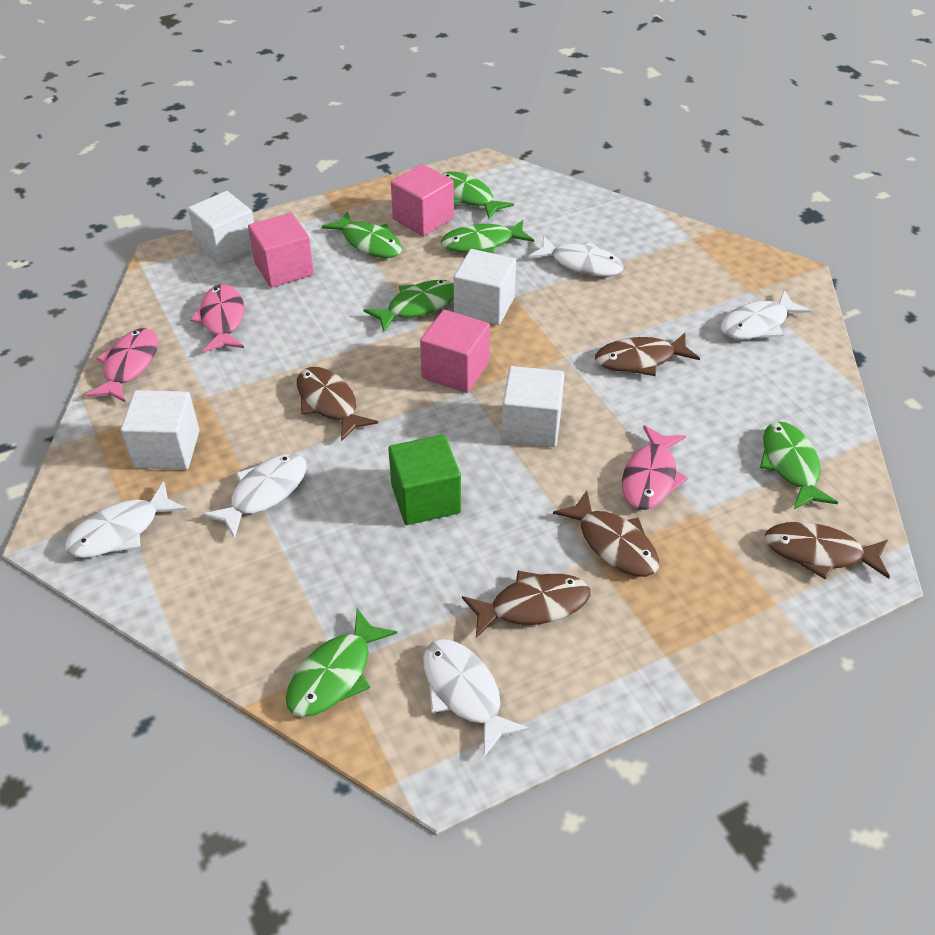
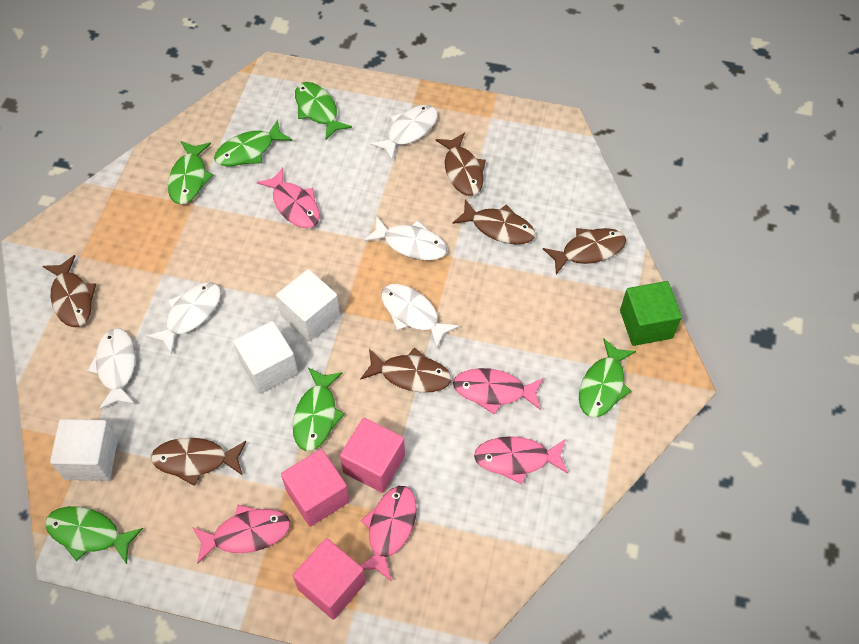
brown fish: 5 -> 6
pink fish: 3 -> 5
white cube: 4 -> 3

